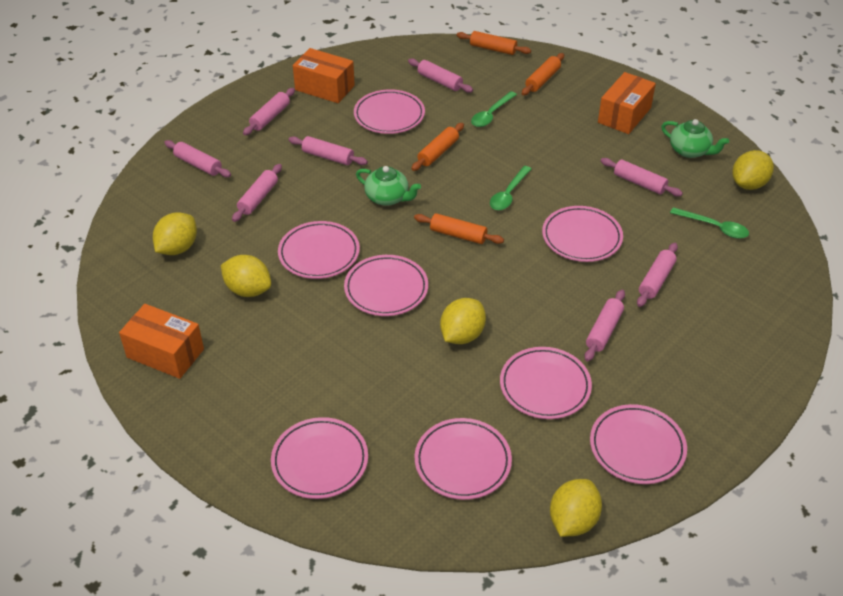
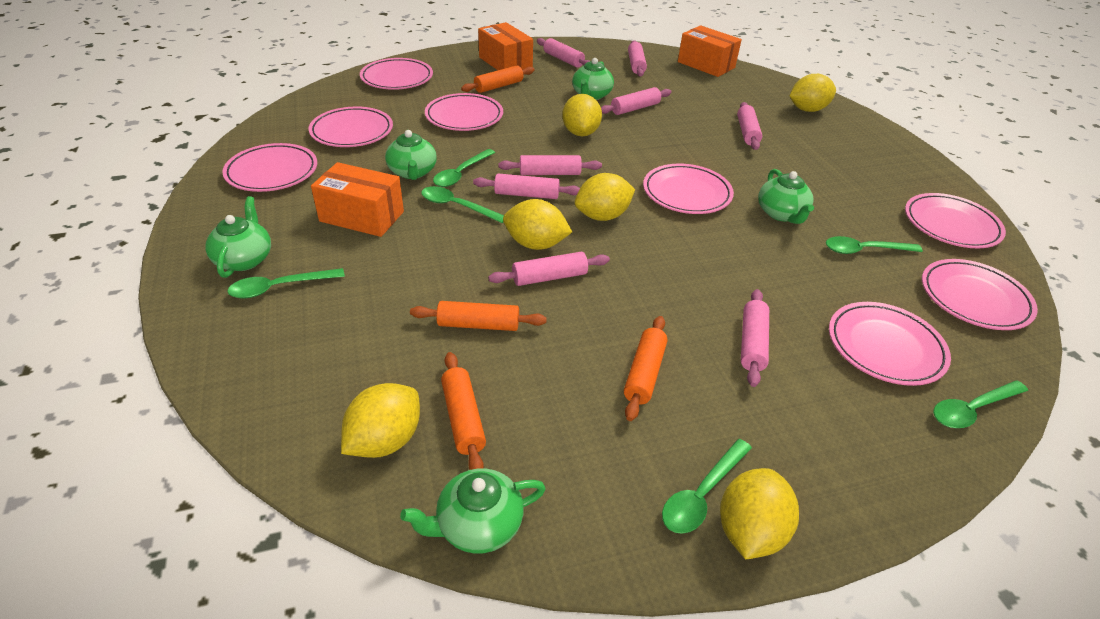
green spoon: 3 -> 6
green teapot: 2 -> 5
yellow lemon: 5 -> 6

